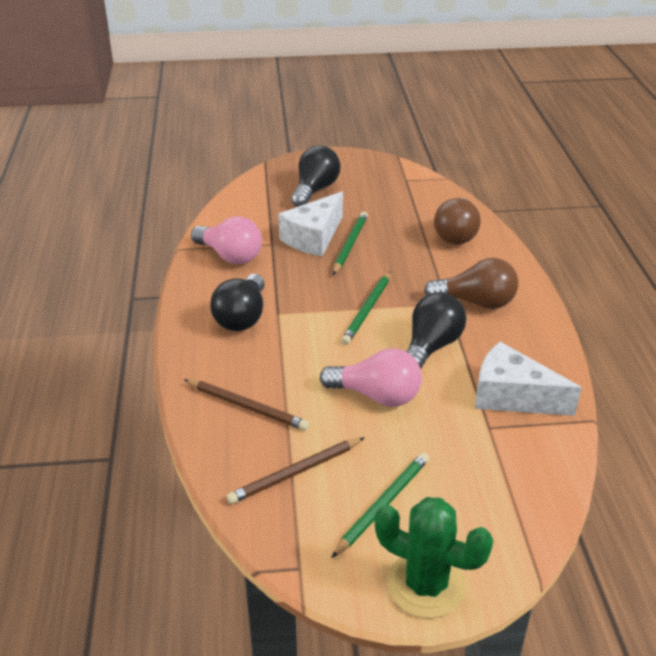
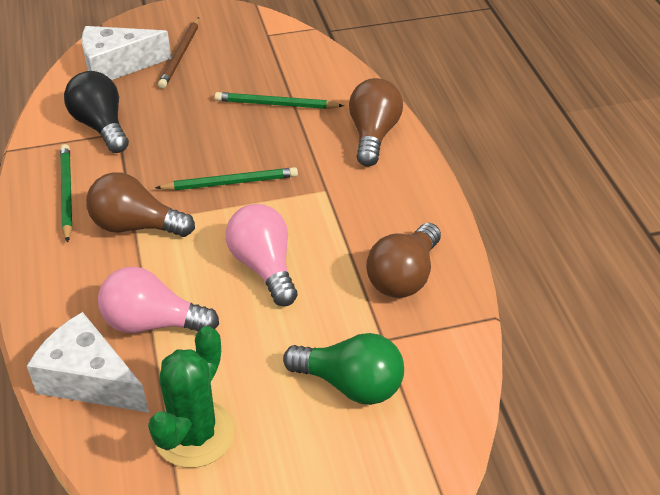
black light bulb: 3 -> 1
brown light bulb: 2 -> 3
brown pencil: 2 -> 1
green light bulb: 0 -> 1

